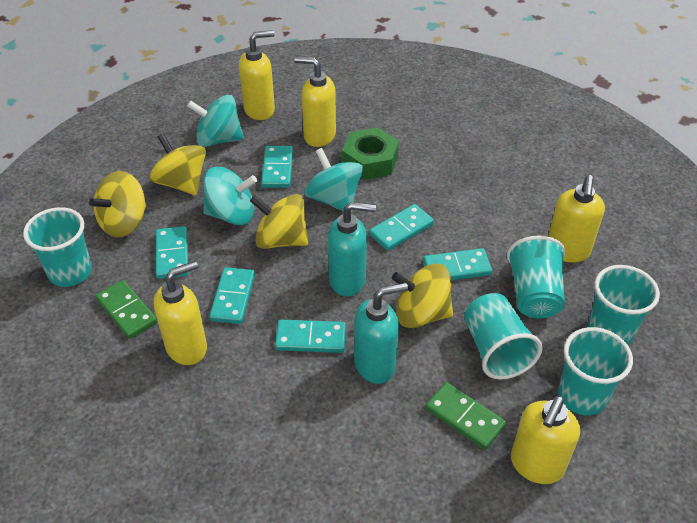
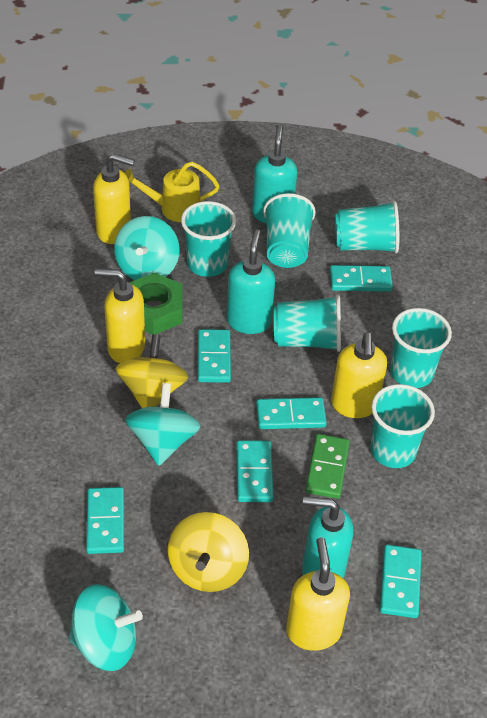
green domino: 2 -> 1
turquoise cup: 5 -> 6
turquoise soap dispenser: 2 -> 3
yellow soap dispenser: 5 -> 4
yellow spinning top: 4 -> 2
yellow watering can: 0 -> 1

